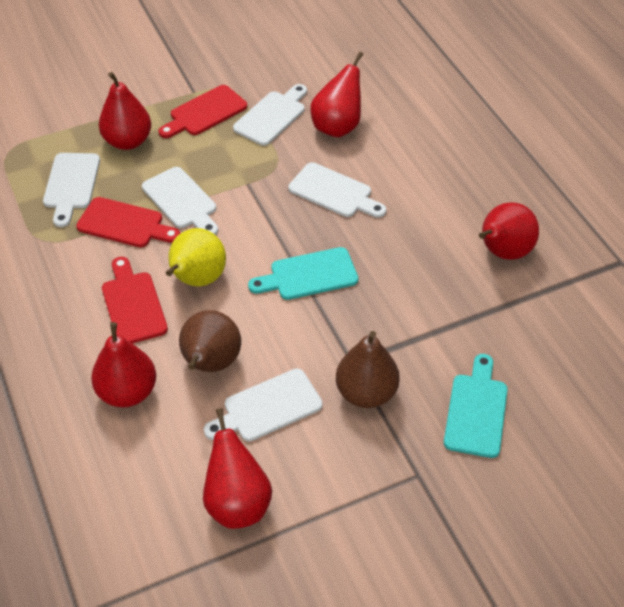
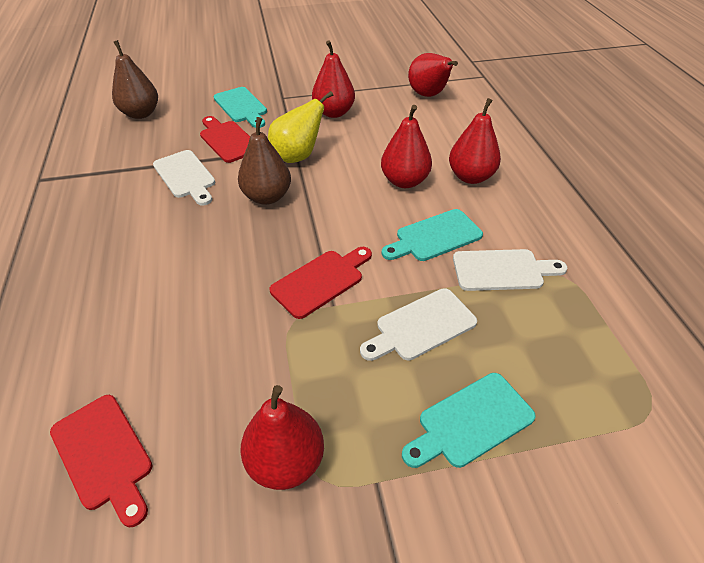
turquoise cutting board: 2 -> 3
white cutting board: 5 -> 3

